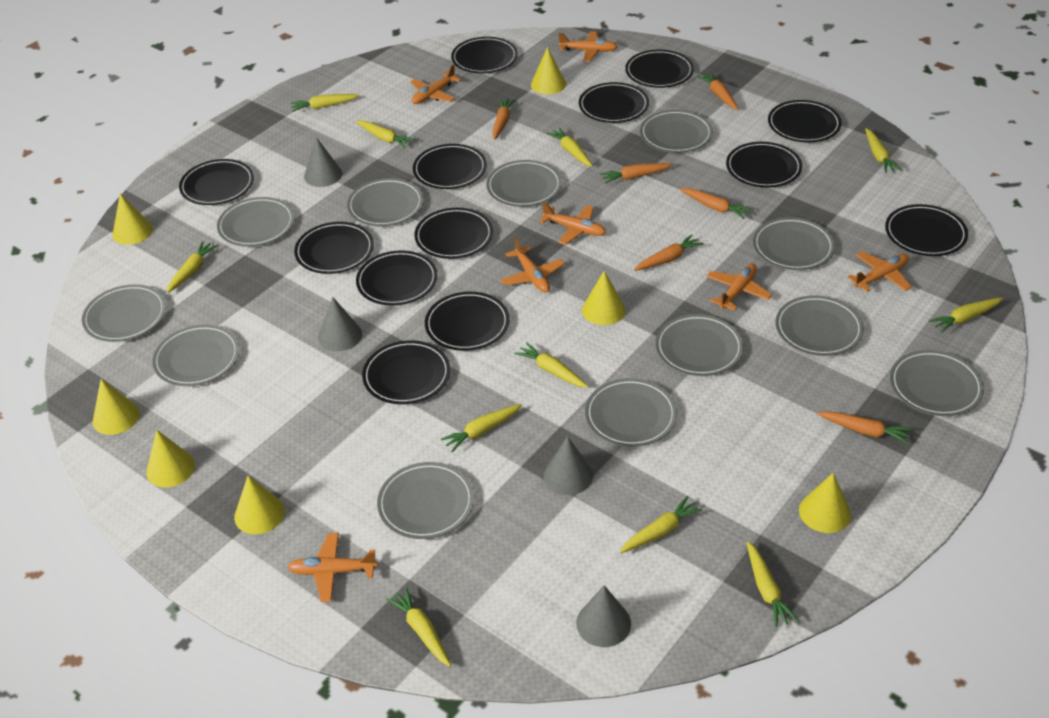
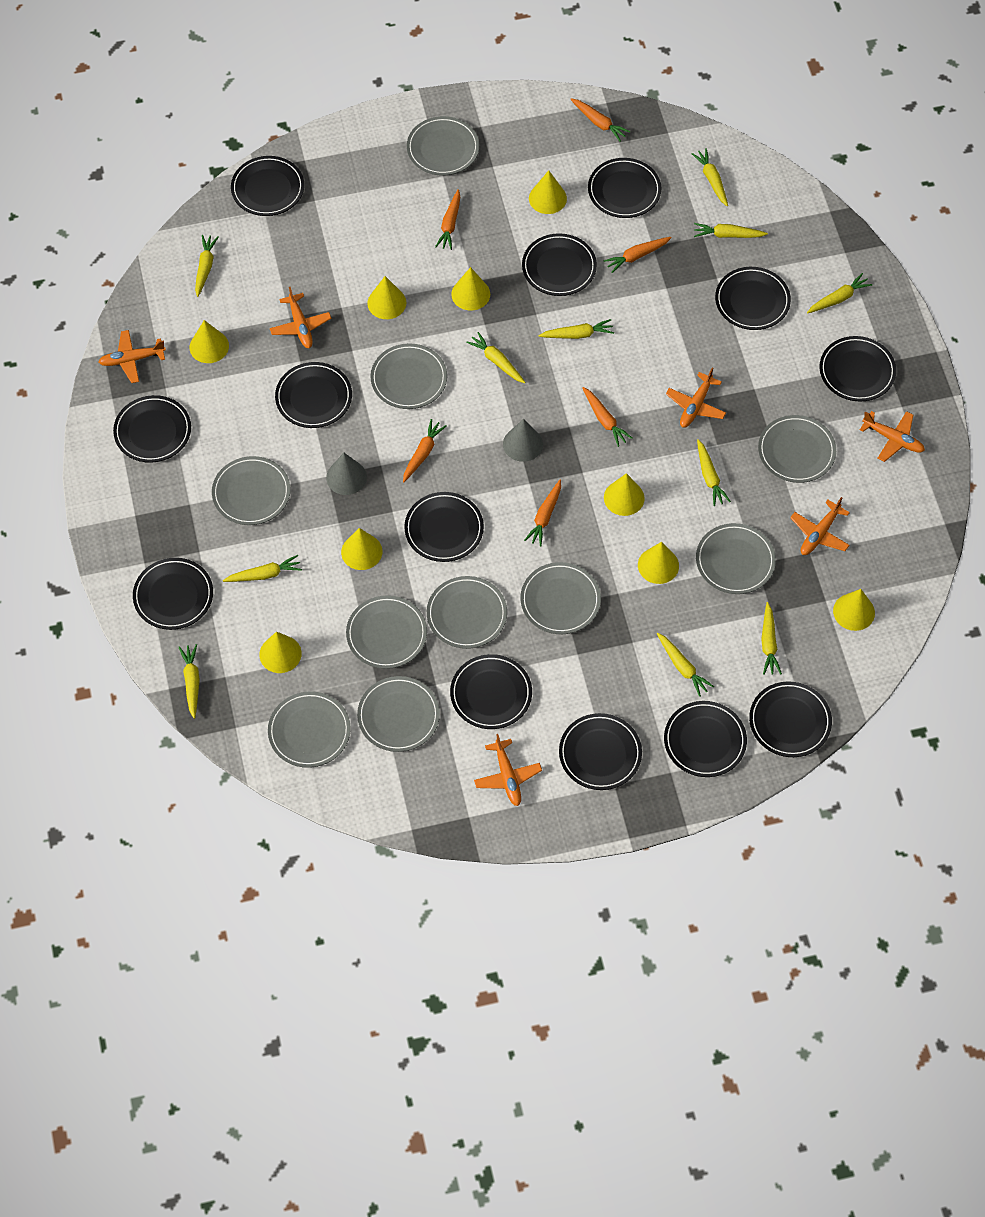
grey cone: 4 -> 2
grey plate: 12 -> 10
orange plane: 7 -> 6
yellow cone: 7 -> 9

